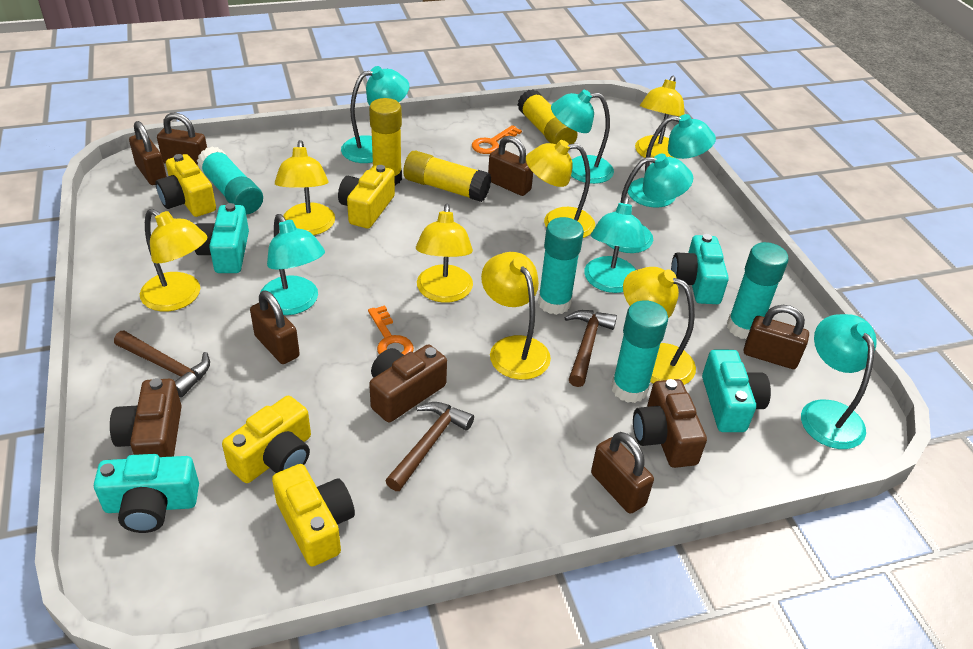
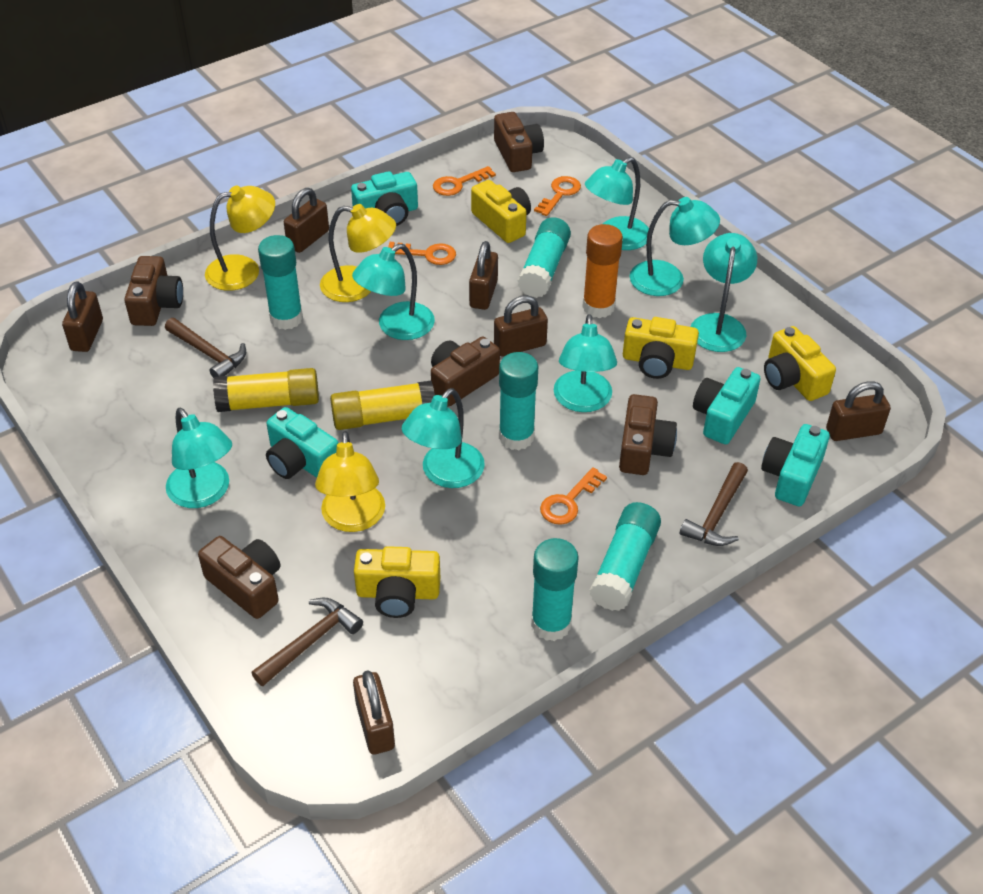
brown camera: 3 -> 5
orange glue stick: 0 -> 1
orange key: 2 -> 4
turquoise glue stick: 4 -> 5
yellow glue stick: 3 -> 2
yellow lamp: 7 -> 3

